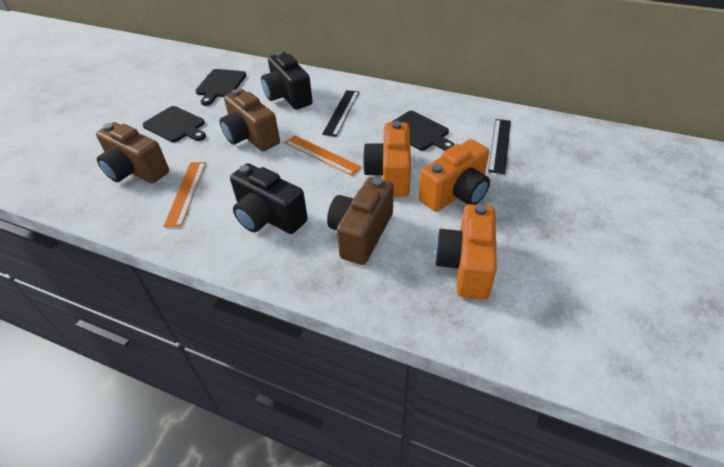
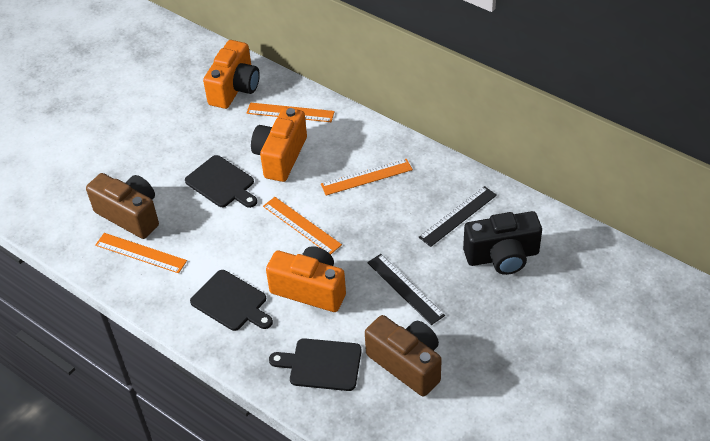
black camera: 2 -> 1
brown camera: 3 -> 2
orange ruler: 2 -> 4

